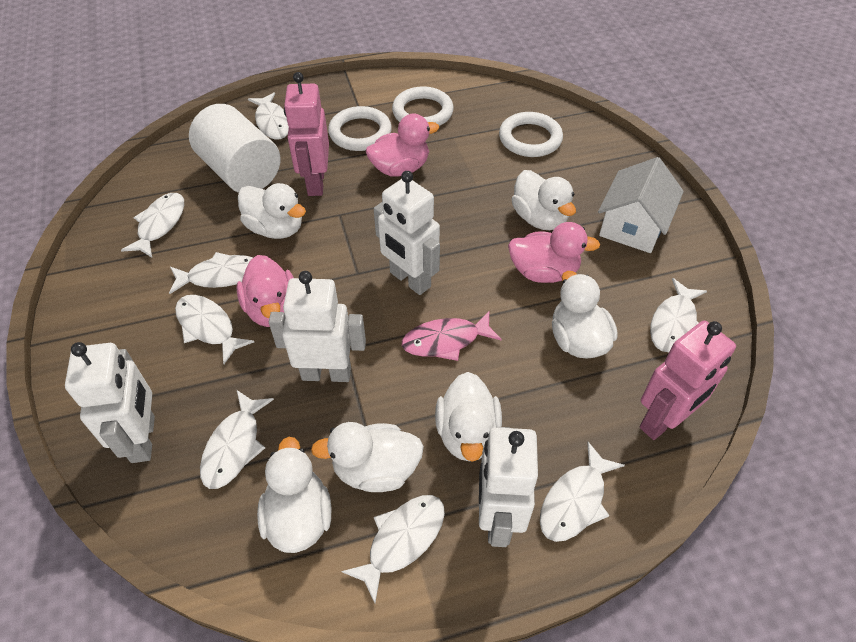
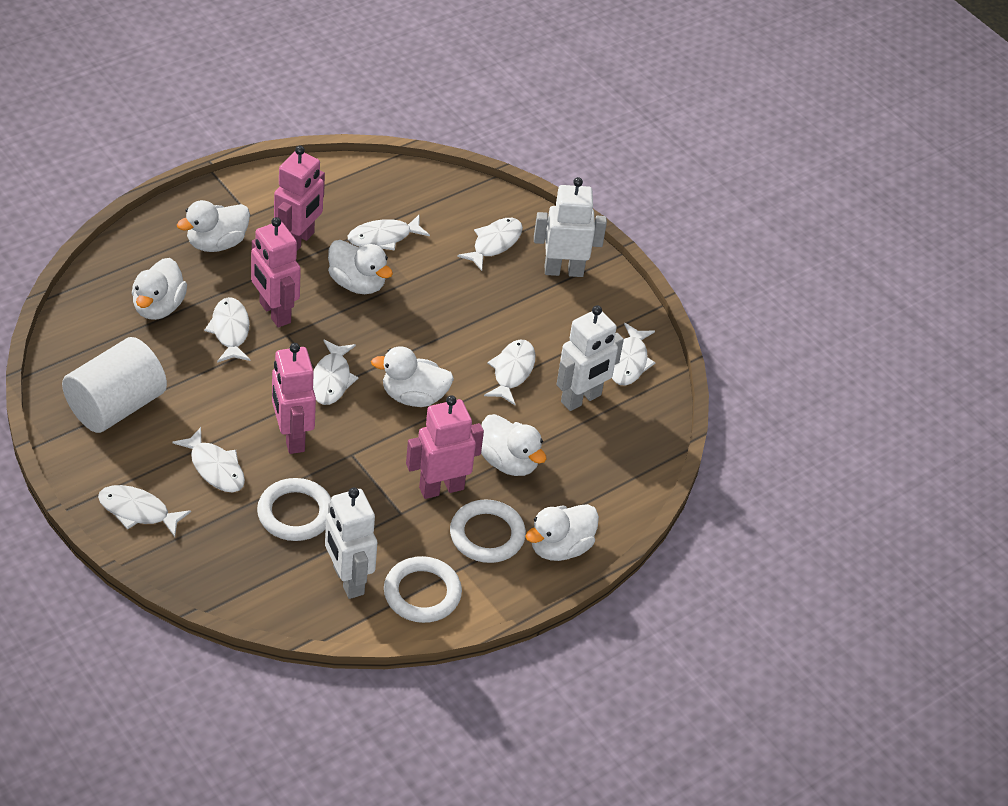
pink duck: 3 -> 0
pink fish: 1 -> 0
pink robot: 2 -> 4
white house: 1 -> 0
white robot: 4 -> 3

